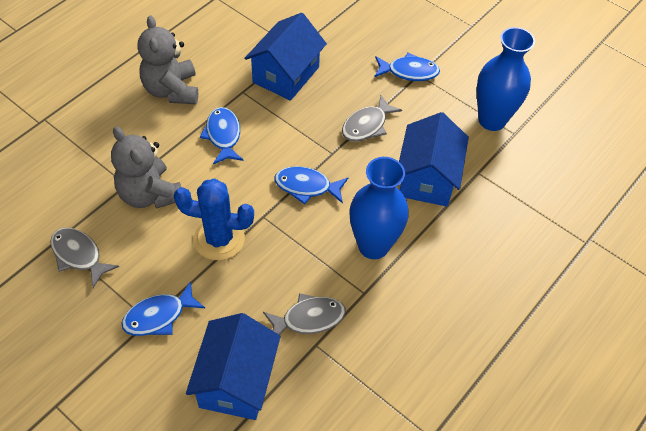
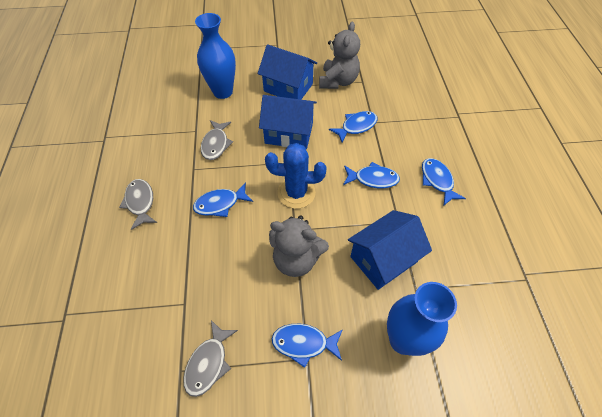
blue fish: 4 -> 5

